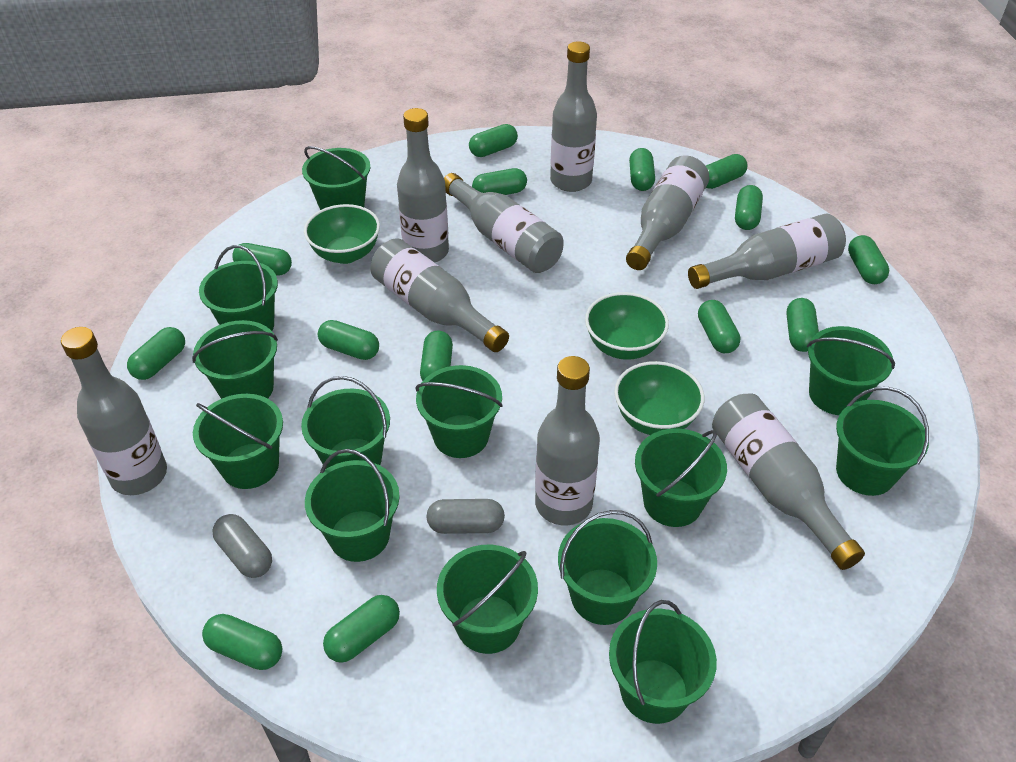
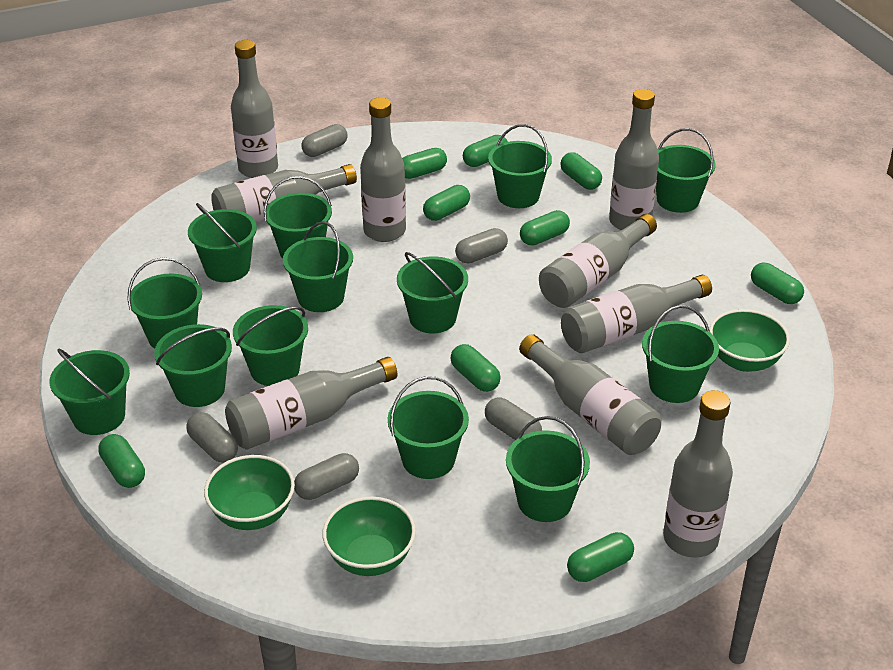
green capsule: 14 -> 9
grey capsule: 2 -> 5

